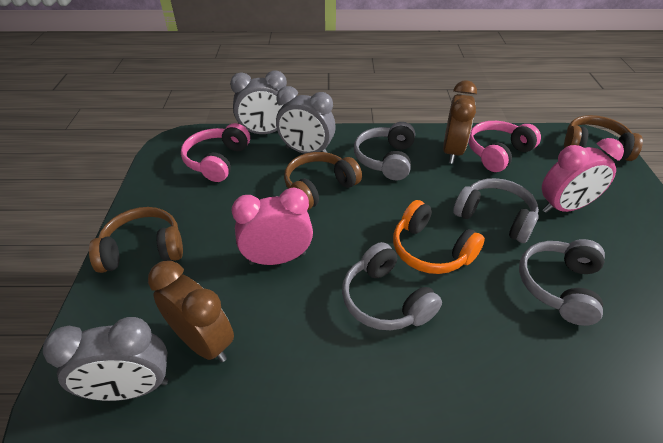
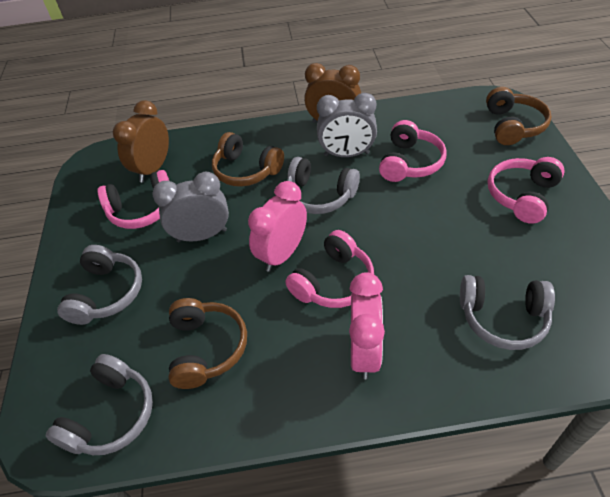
grey clock: 3 -> 2
orange headphones: 1 -> 0
pink headphones: 2 -> 4

